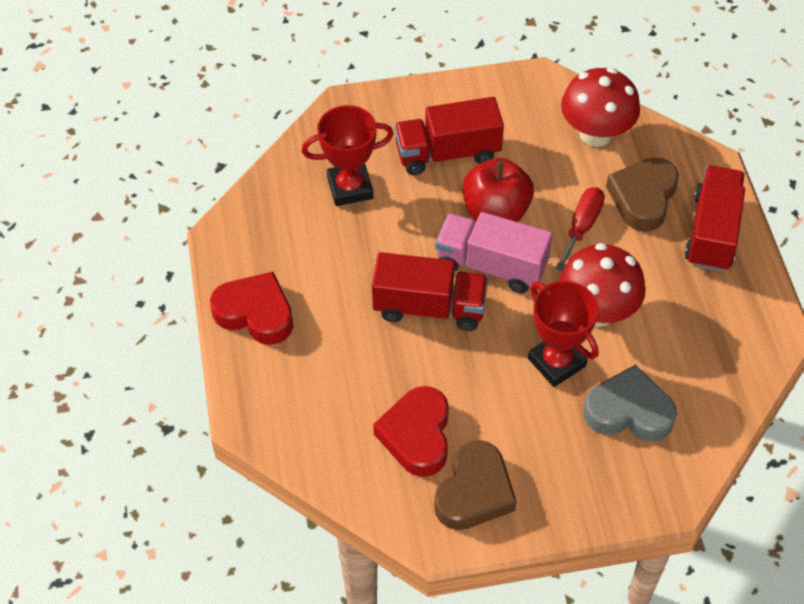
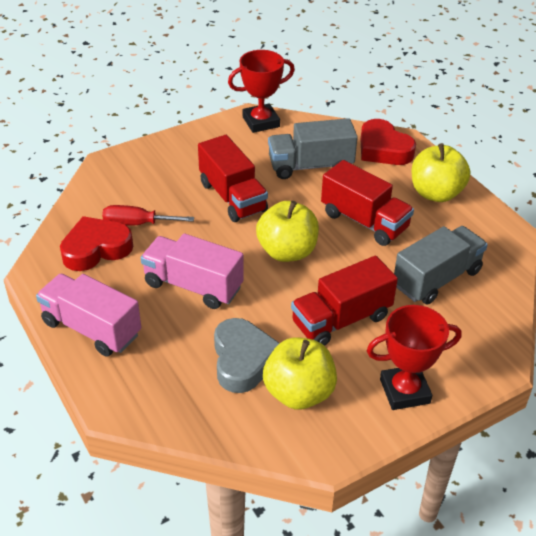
brown heart: 2 -> 0
grey truck: 0 -> 2
pink truck: 1 -> 2
red apple: 1 -> 0
red mushroom: 2 -> 0
yellow apple: 0 -> 3

